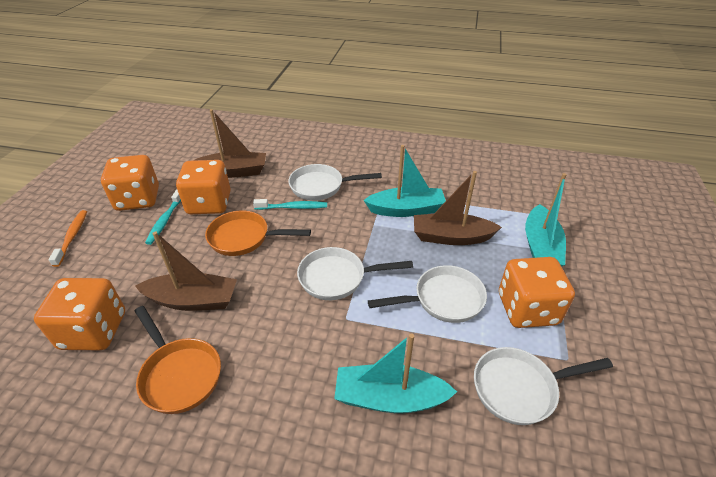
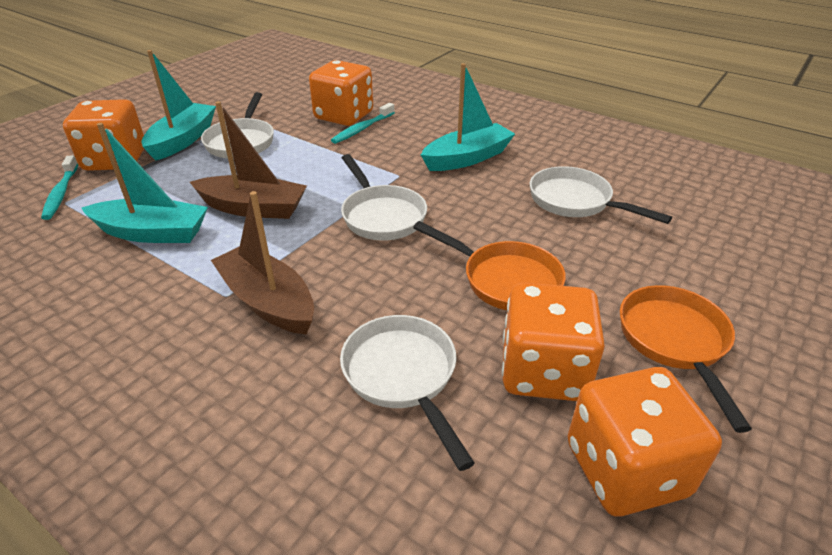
brown boat: 3 -> 2
orange toothbrush: 1 -> 0

